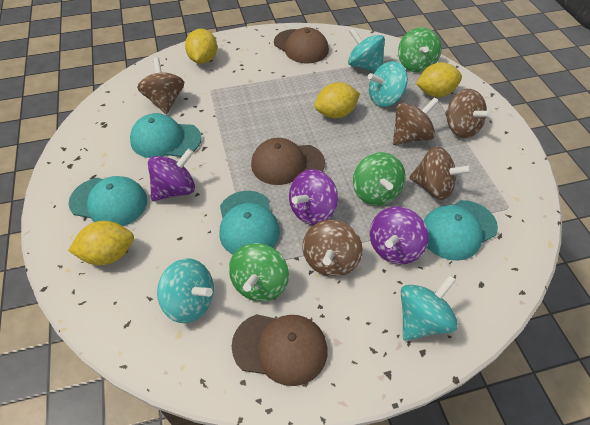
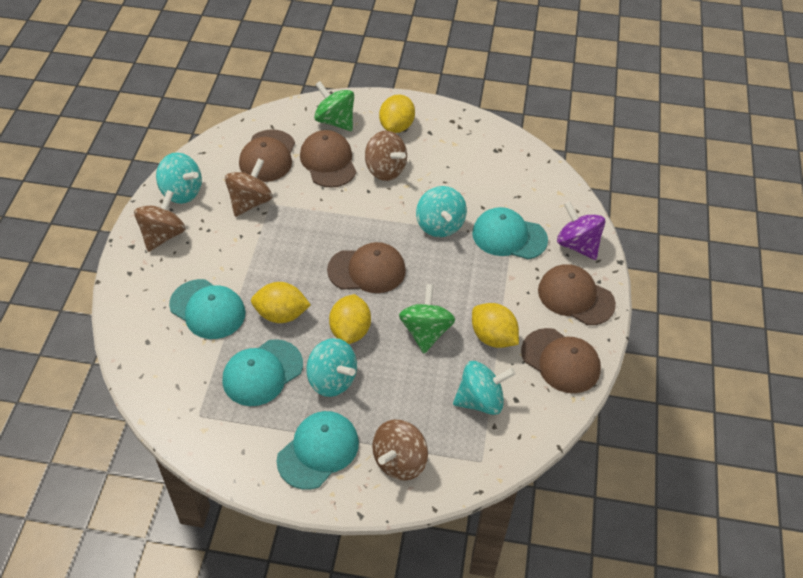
brown cap: 3 -> 5
brown spinning top: 5 -> 4
green spinning top: 3 -> 2
purple spinning top: 3 -> 1

